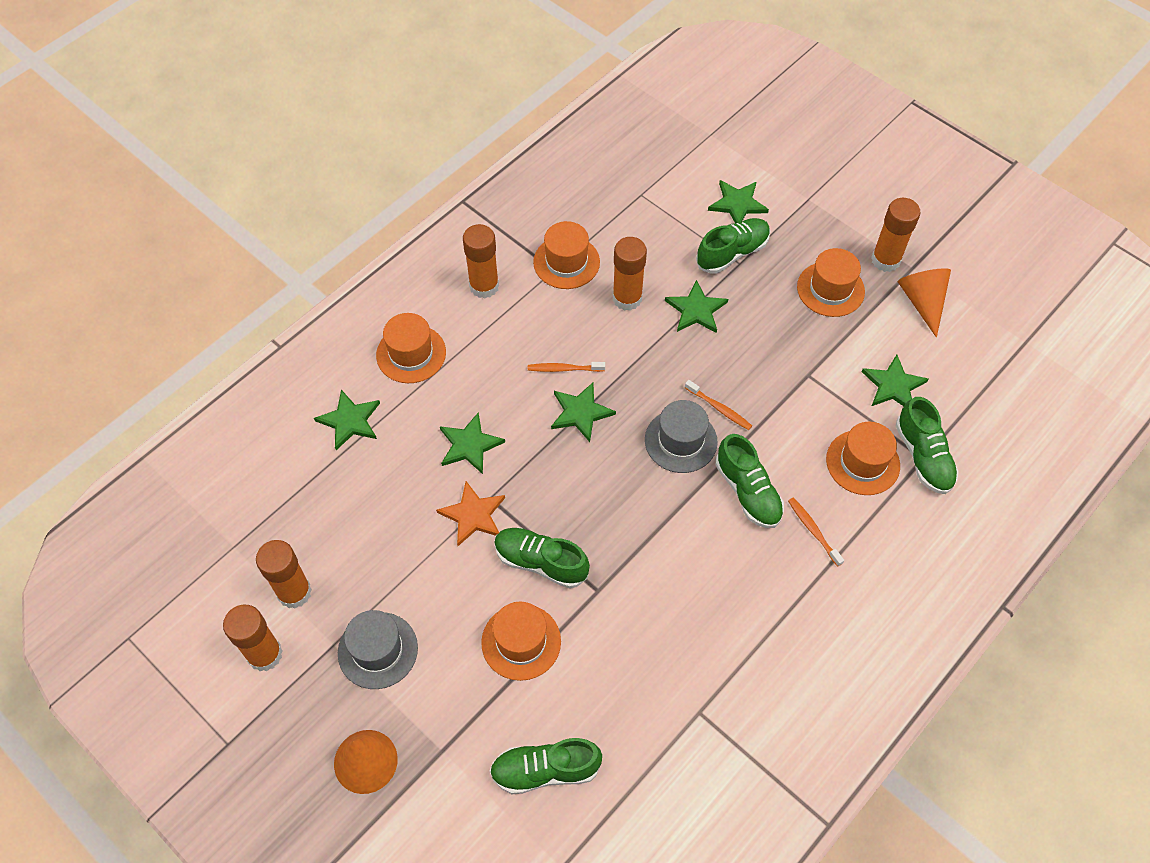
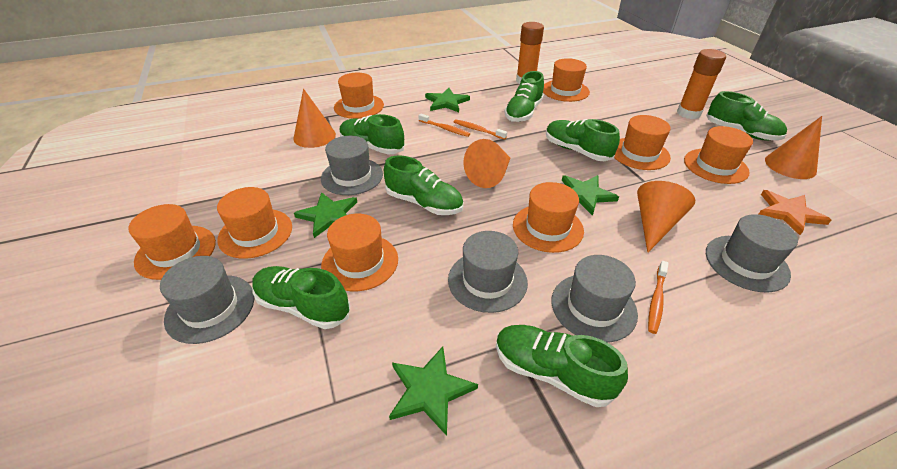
green shoe: 5 -> 7
green star: 6 -> 4
grey hat: 2 -> 5
orange cone: 2 -> 4
orange glue stick: 5 -> 2
orange hat: 5 -> 8

